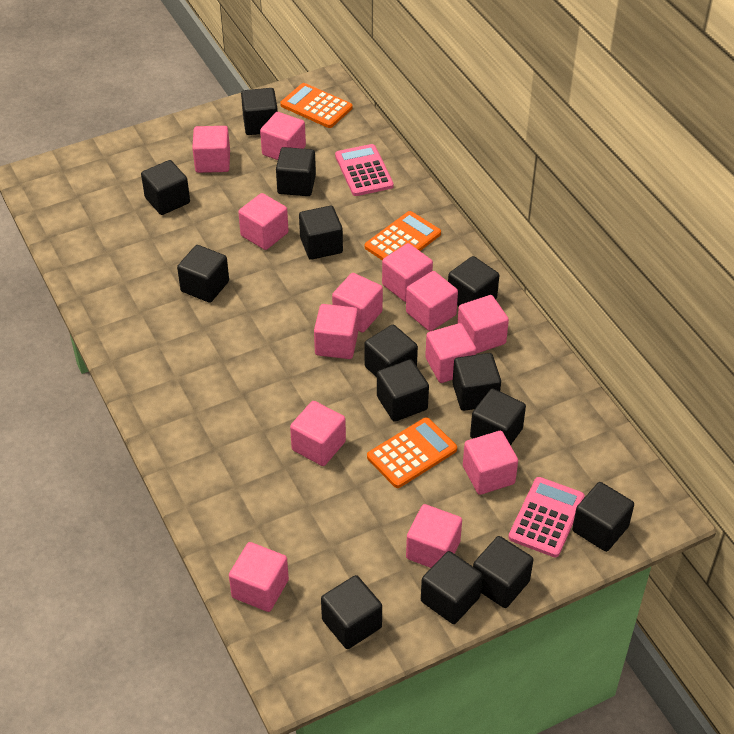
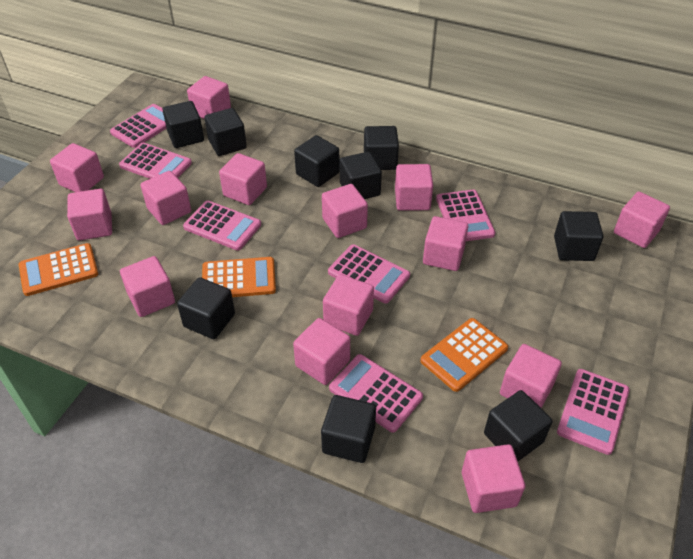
black cube: 14 -> 9
pink calculator: 2 -> 7
pink cube: 13 -> 14

